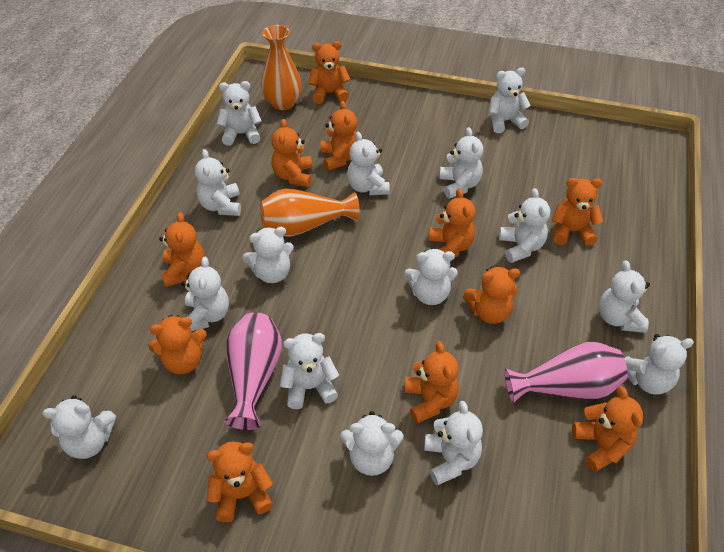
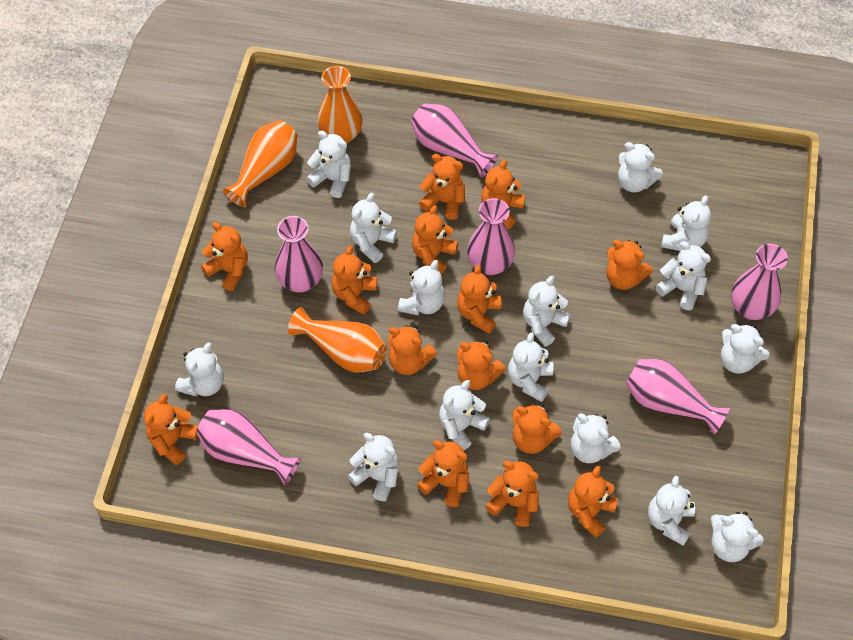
orange teddy bear: 11 -> 14
orange vase: 2 -> 3
pink vase: 2 -> 6

